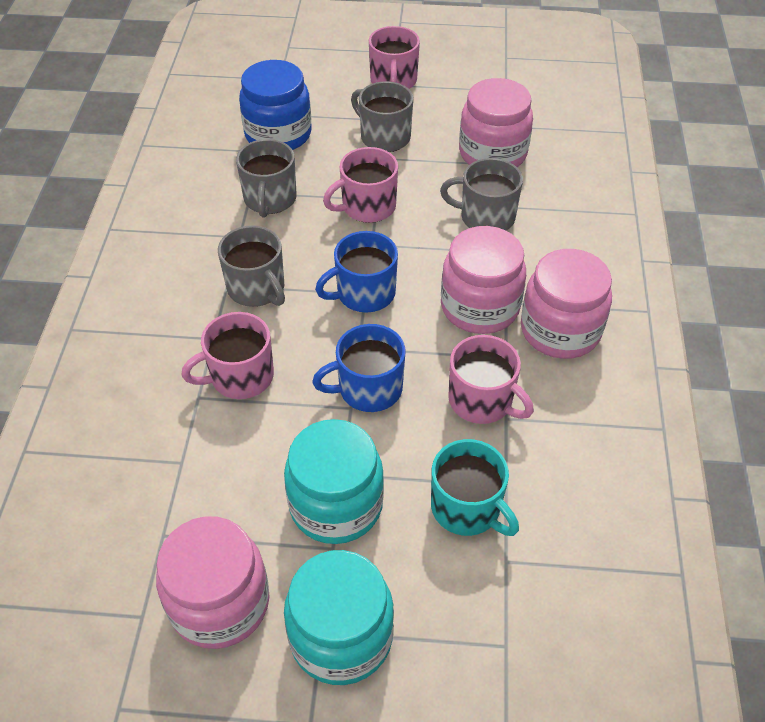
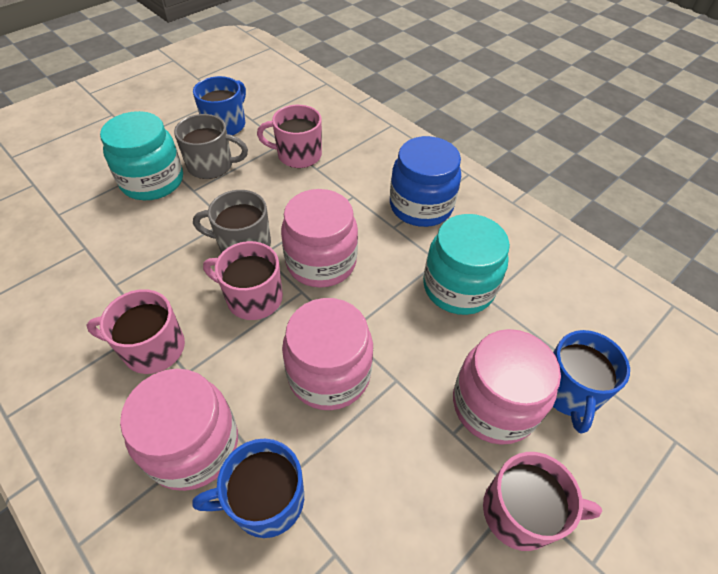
blue mug: 2 -> 3
grey mug: 4 -> 2
turquoise mug: 1 -> 0

